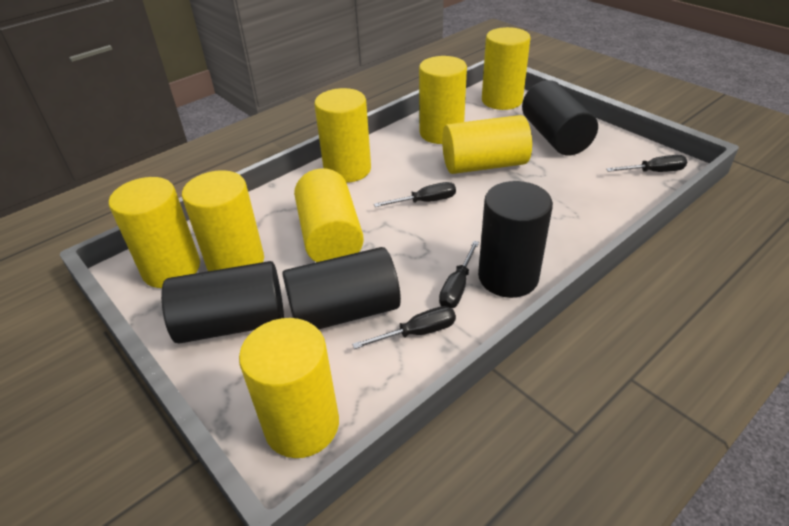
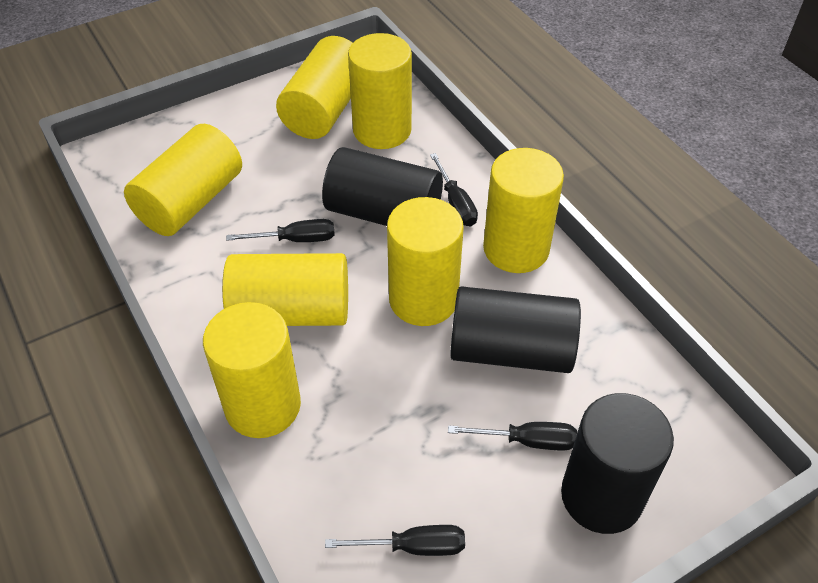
black cylinder: 4 -> 3
yellow cylinder: 8 -> 7

